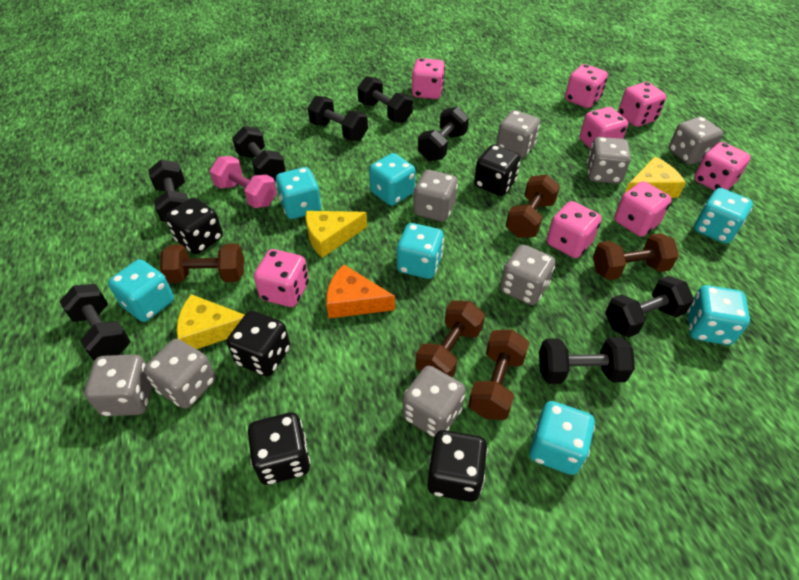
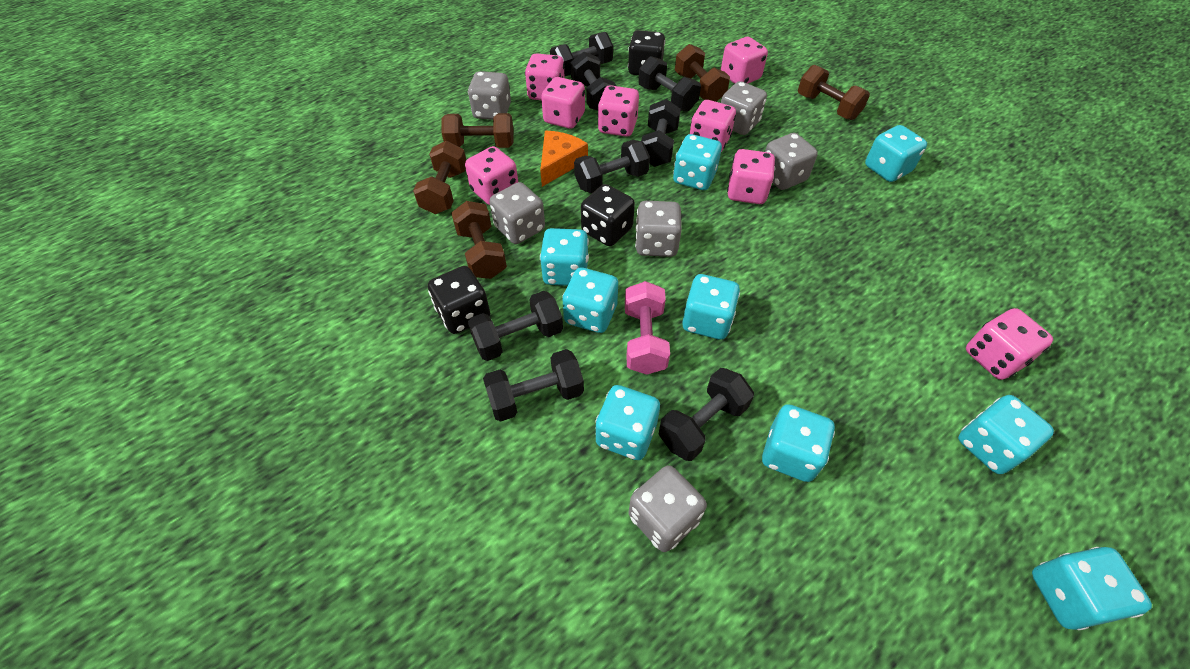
black dice: 5 -> 3
grey dice: 8 -> 6
turquoise dice: 7 -> 9
yellow cheese: 3 -> 0

